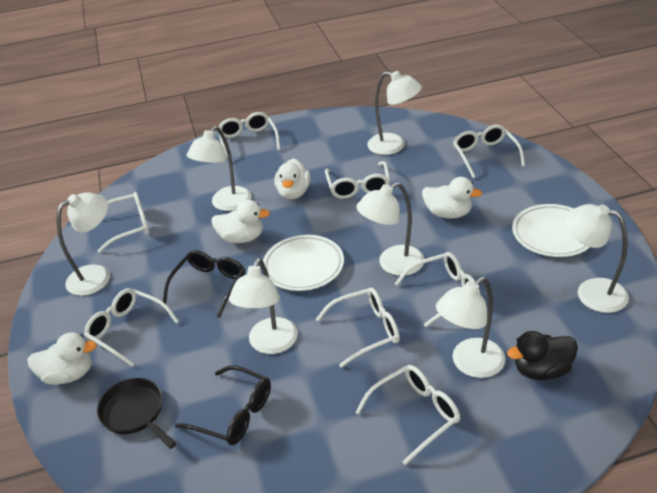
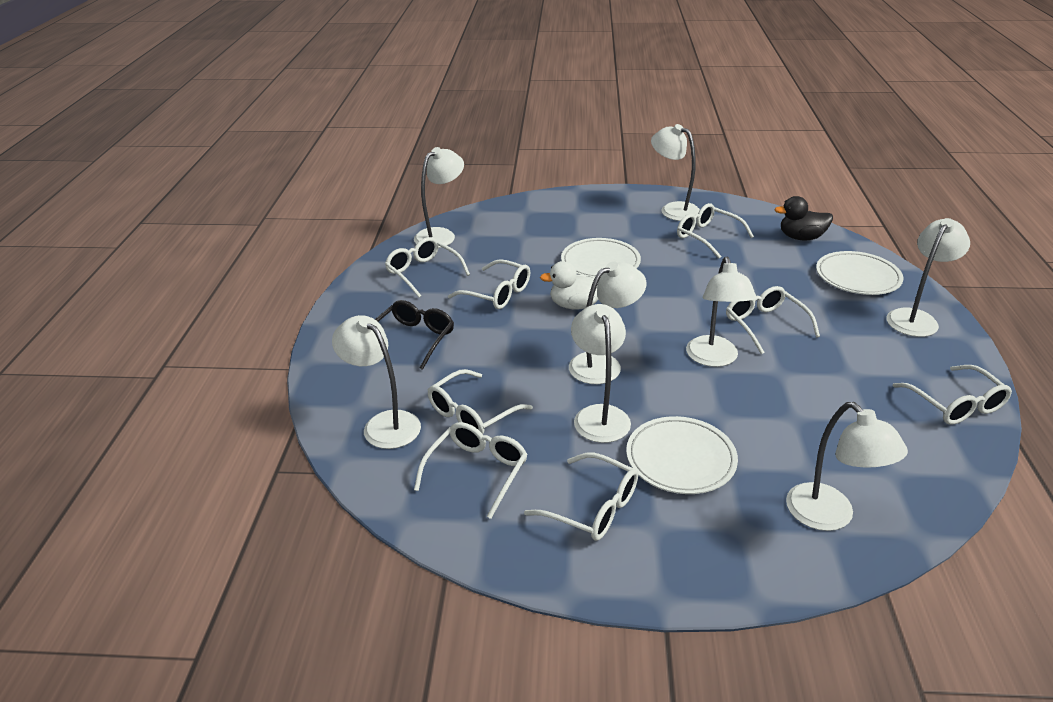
black glasses: 2 -> 1
black pan: 1 -> 0
white duck: 4 -> 1
white lamp: 7 -> 8
white plate: 2 -> 3

